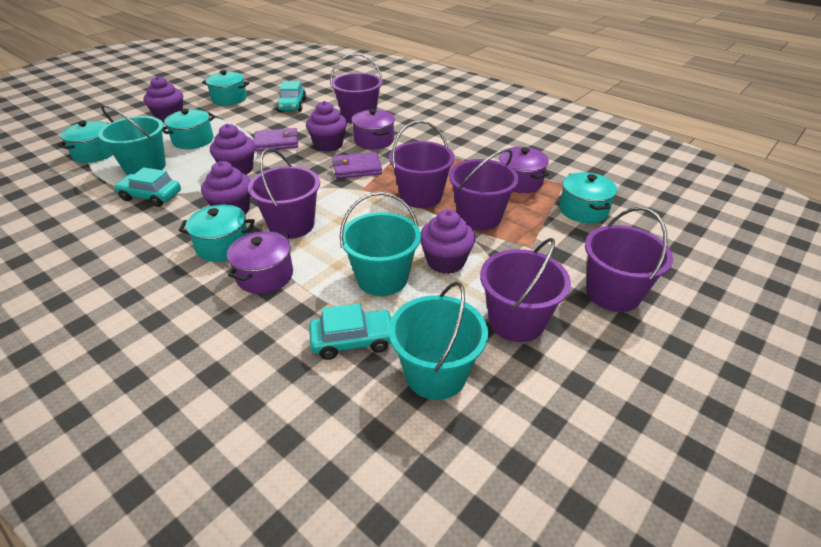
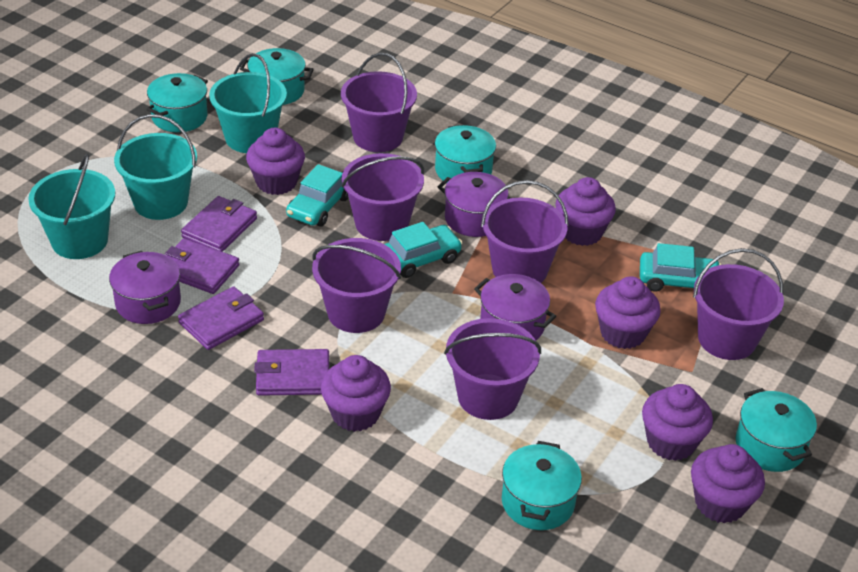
purple cupcake: 5 -> 6
purple wallet: 2 -> 4

